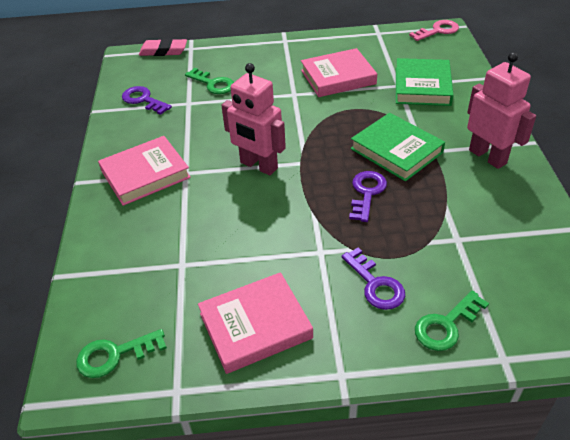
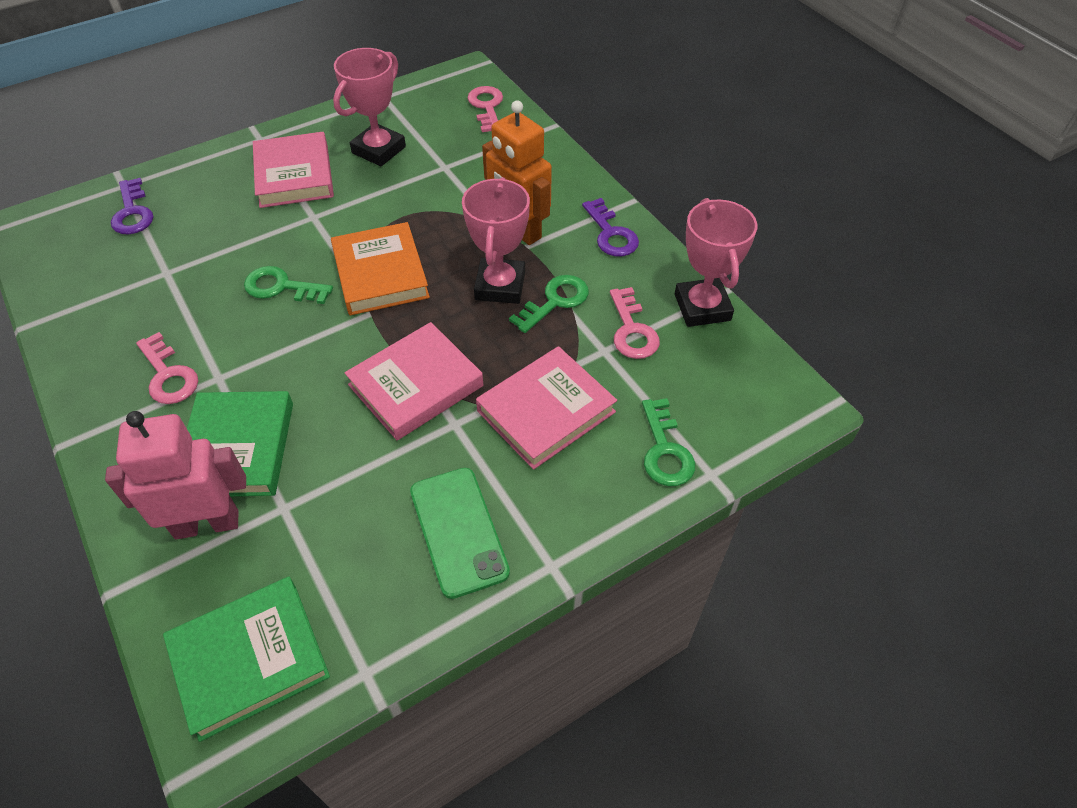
green phone: 0 -> 1
orange book: 0 -> 1
orange robot: 0 -> 1
pink eraser: 1 -> 0
pink key: 1 -> 3
pink robot: 2 -> 1
pink trophy: 0 -> 3
purple key: 3 -> 2

